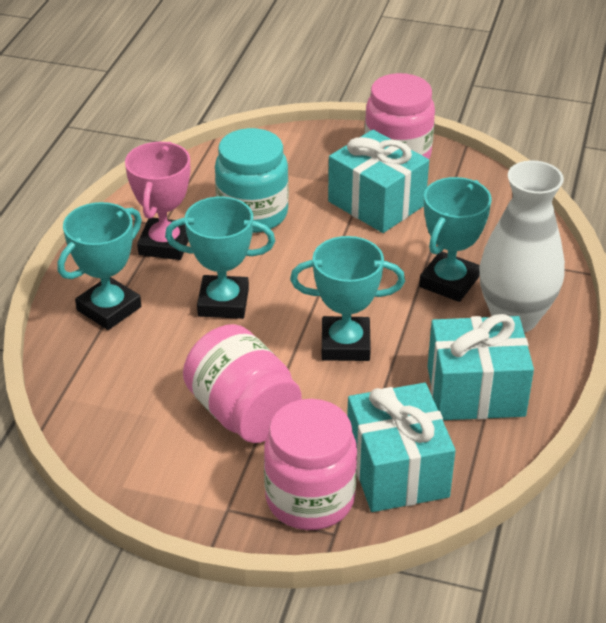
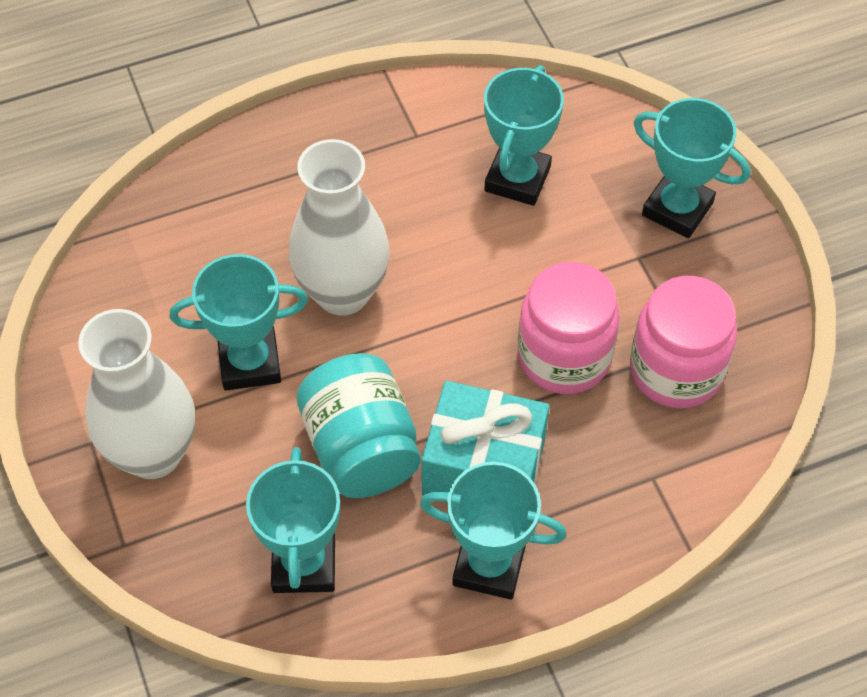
pink jar: 3 -> 2
pink trophy: 1 -> 0
turquoise gift: 3 -> 1
turquoise trophy: 4 -> 5
white vase: 1 -> 2

